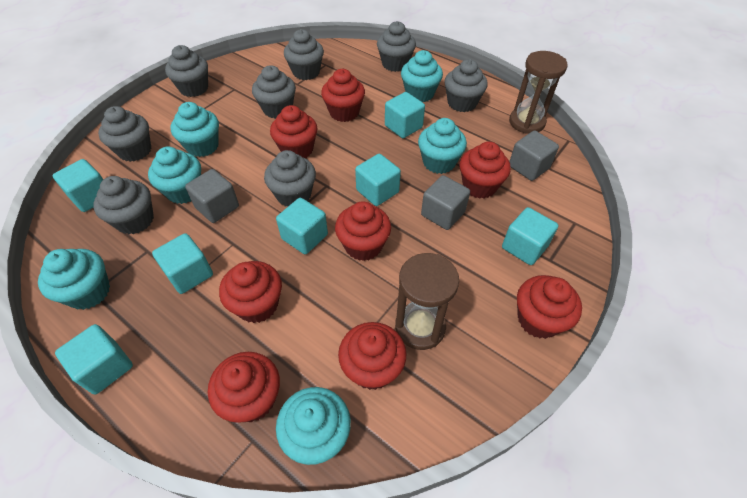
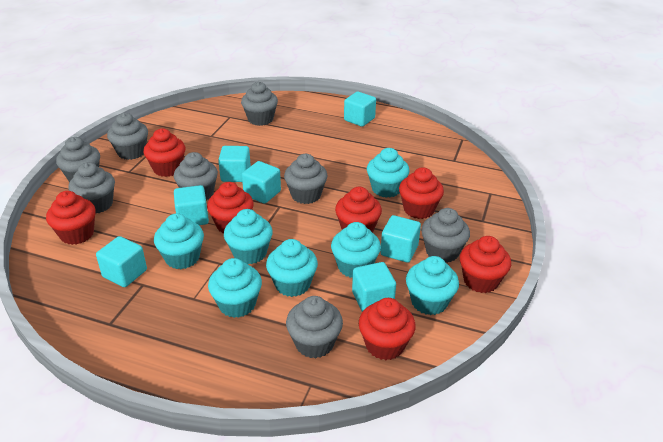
brown hourglass: 2 -> 0
grey cube: 3 -> 0
red cupcake: 8 -> 7
turquoise cupcake: 6 -> 7

